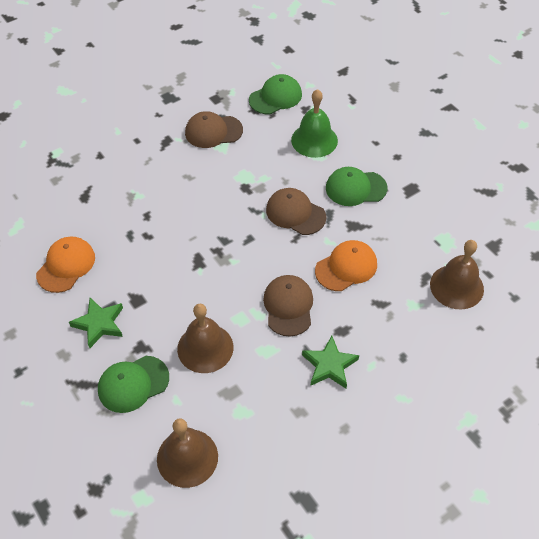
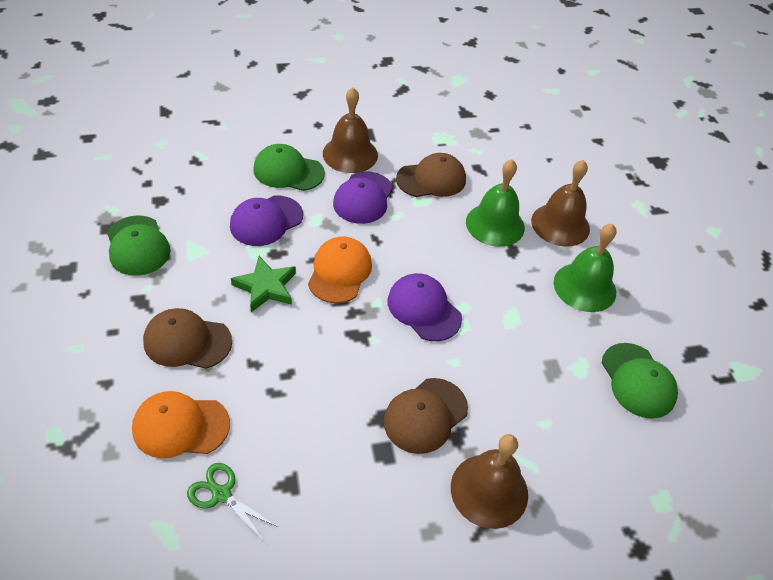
green bell: 1 -> 2
green scissors: 0 -> 1
green star: 2 -> 1
purple cap: 0 -> 3

